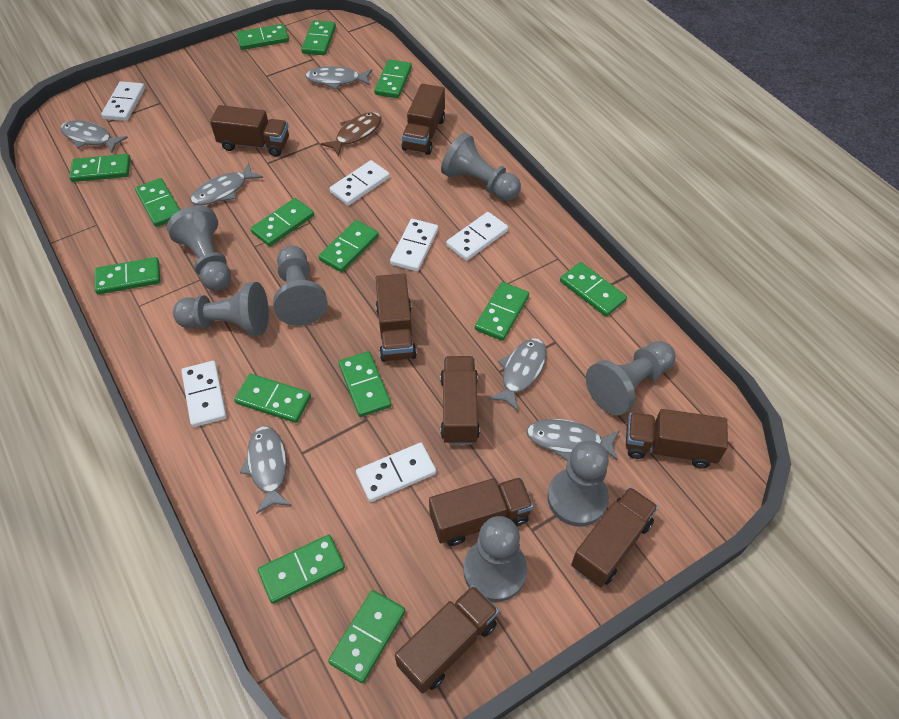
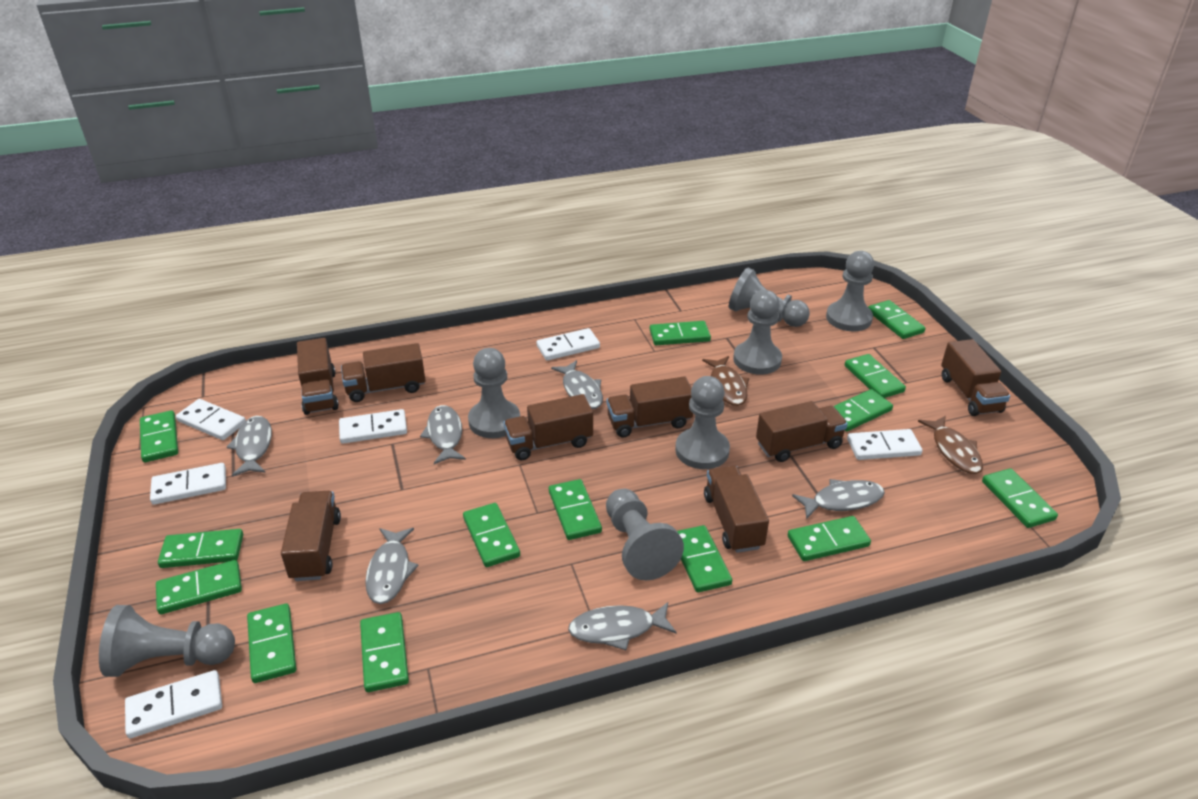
brown fish: 1 -> 2

